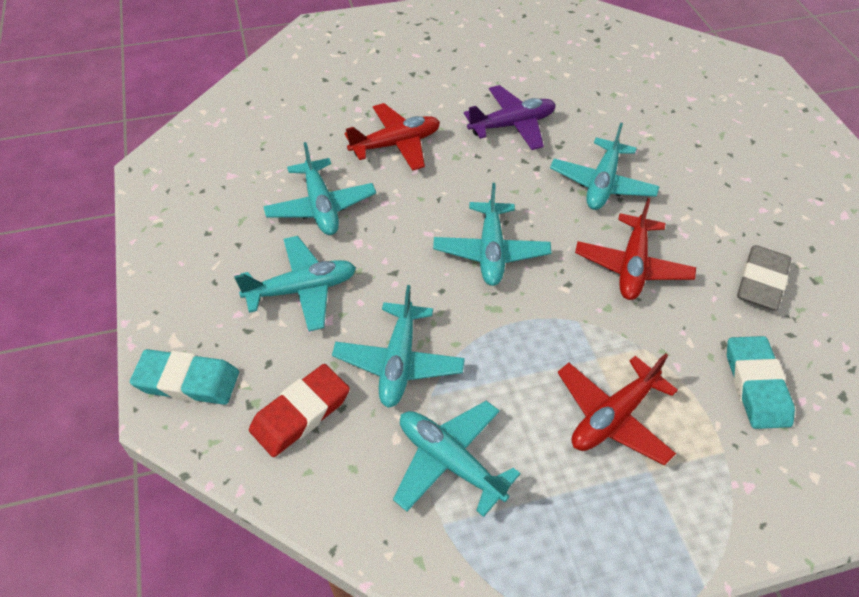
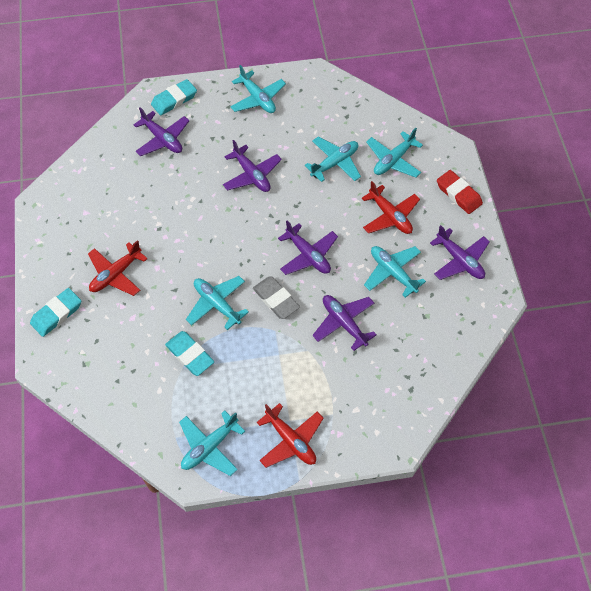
purple plane: 1 -> 5
turquoise eraser: 2 -> 3

